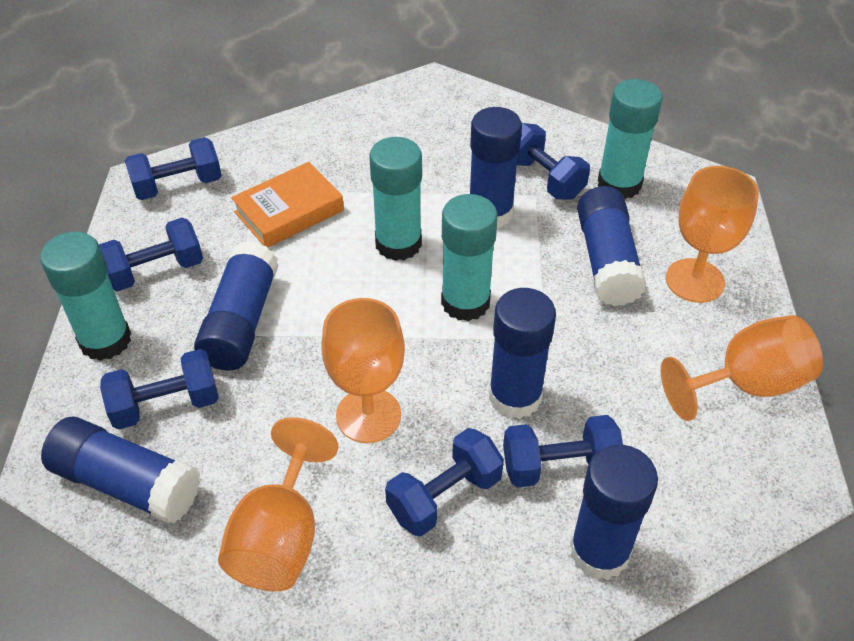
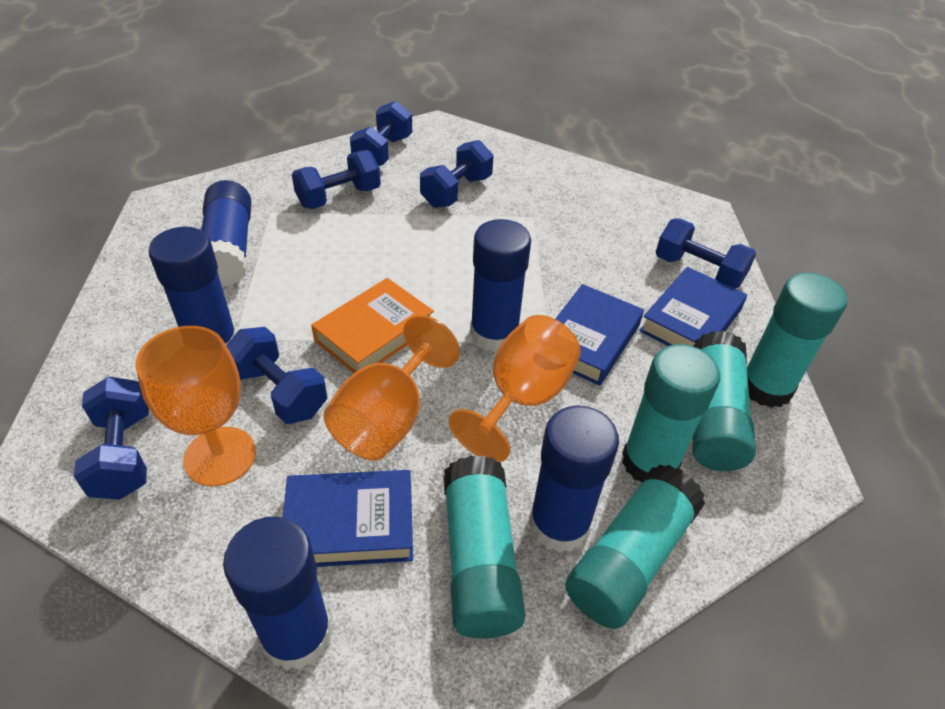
blue book: 0 -> 3
blue glue stick: 6 -> 5
orange goblet: 4 -> 3
turquoise glue stick: 4 -> 5

